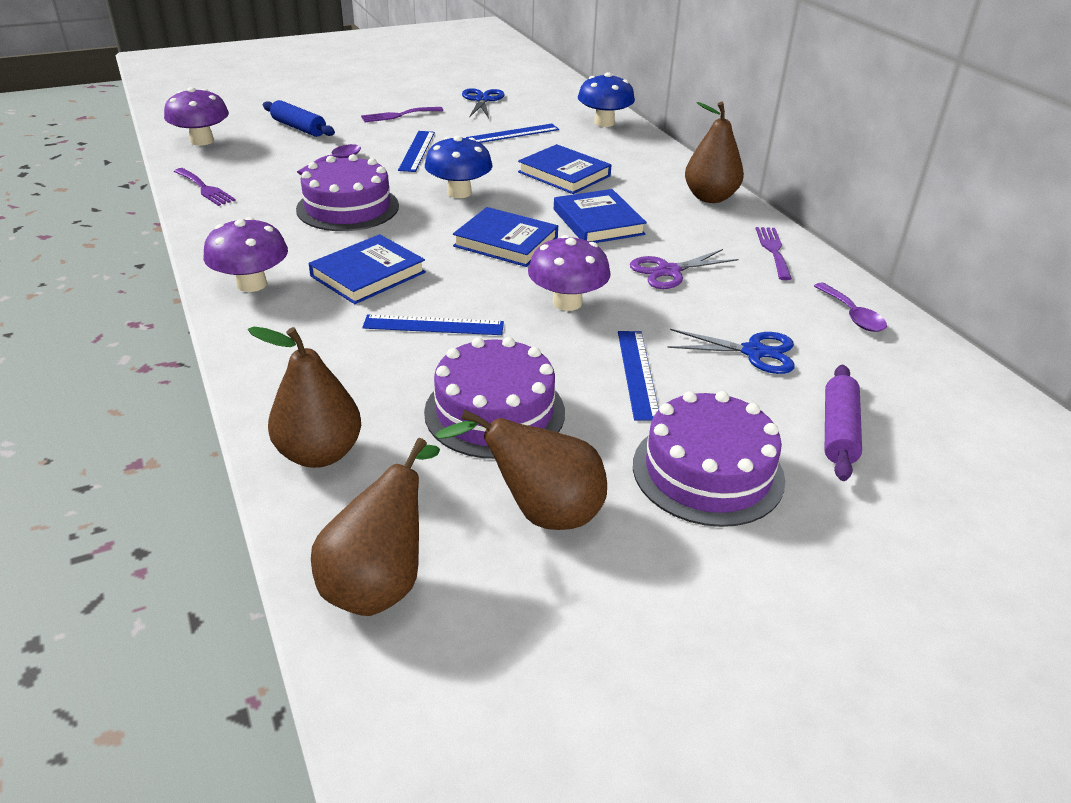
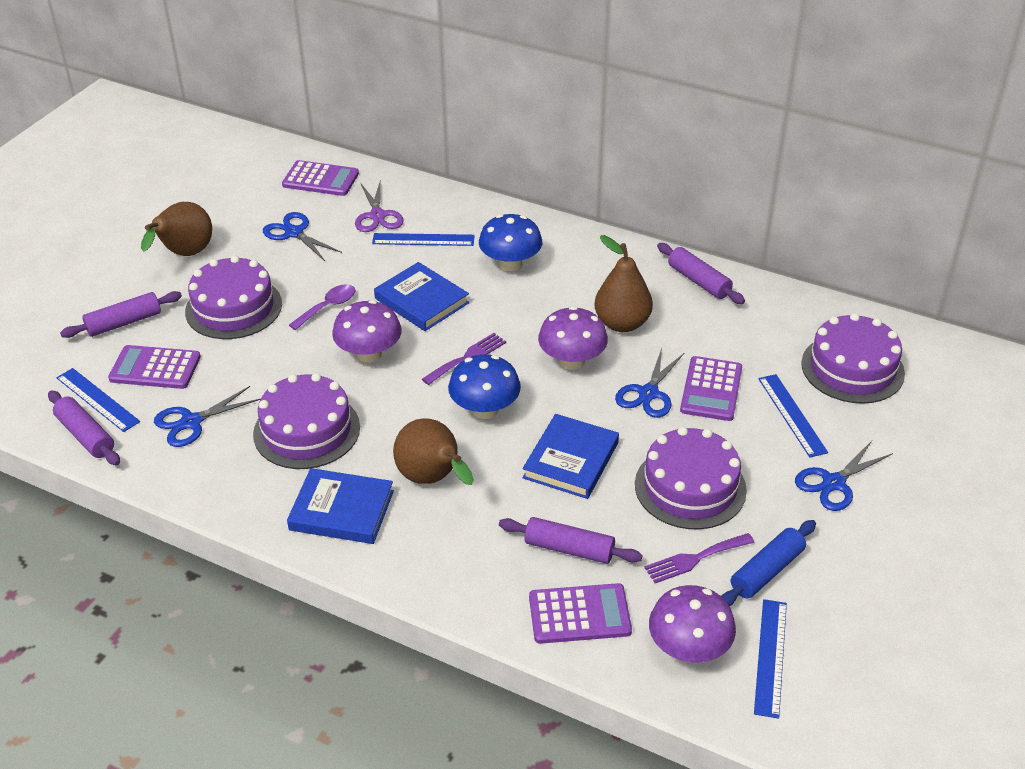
blue book: 4 -> 3
blue scissors: 2 -> 4
brown pear: 4 -> 3
purple cake: 3 -> 4
purple calculator: 0 -> 4
purple fork: 3 -> 2
purple rolling pin: 1 -> 4
purple spoon: 2 -> 1

